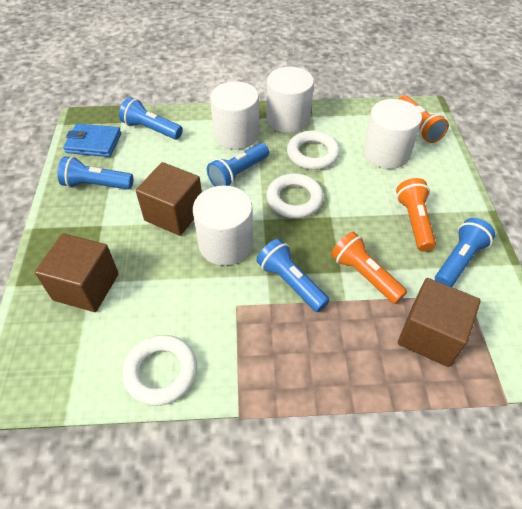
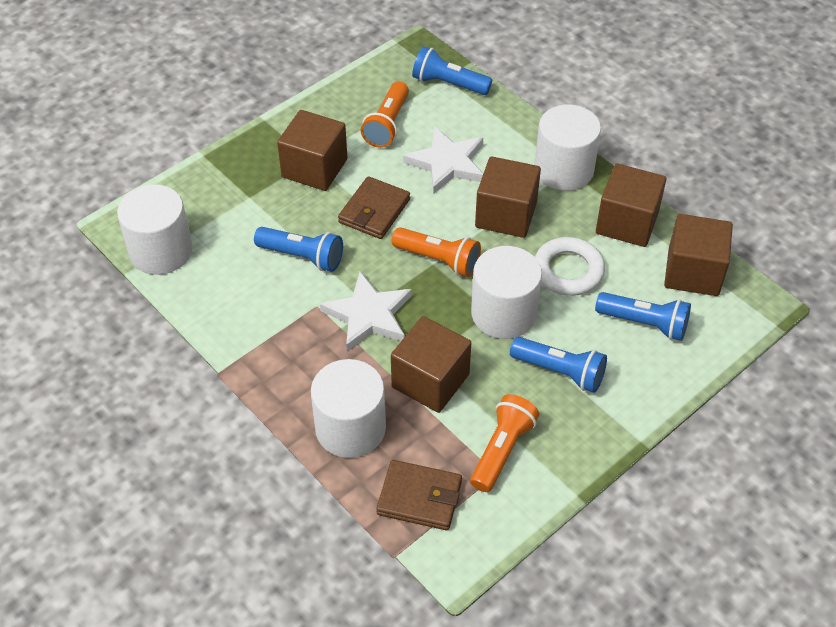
blue flashlight: 5 -> 4
blue wallet: 1 -> 0
brown cube: 3 -> 5
brown wallet: 0 -> 2
white ring: 3 -> 1
white star: 0 -> 2

